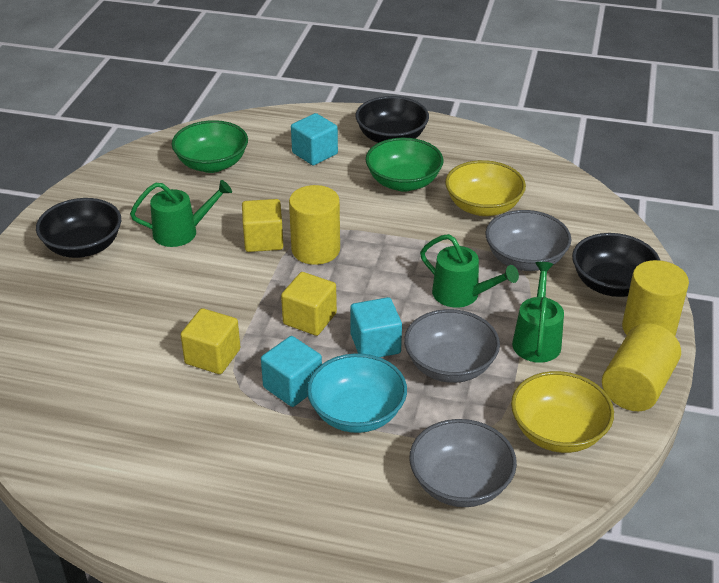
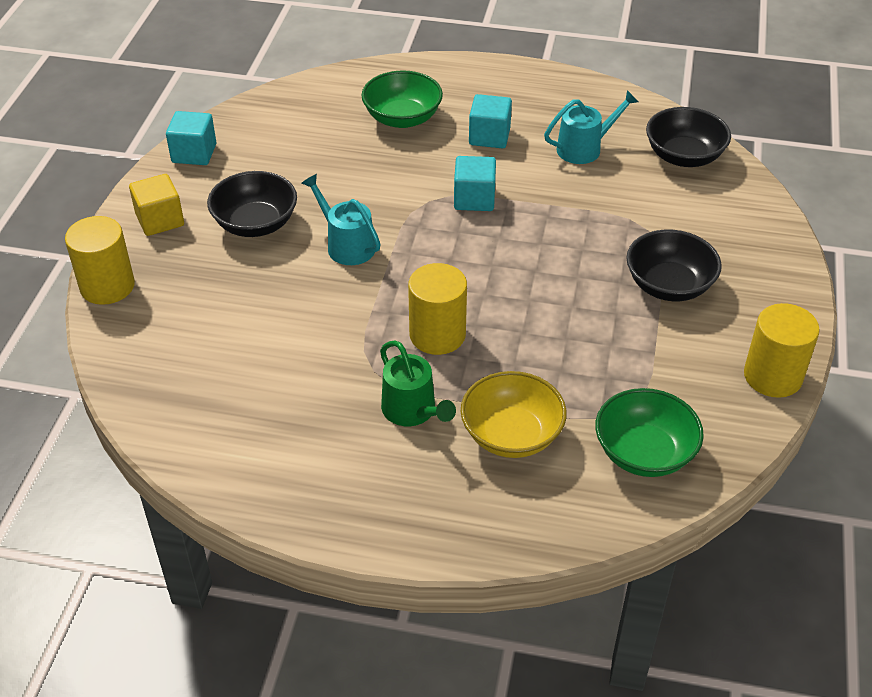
green watering can: 3 -> 1
grey bowl: 3 -> 0
turquoise bowl: 1 -> 0
turquoise watering can: 0 -> 2
yellow bowl: 2 -> 1
yellow cube: 3 -> 1

